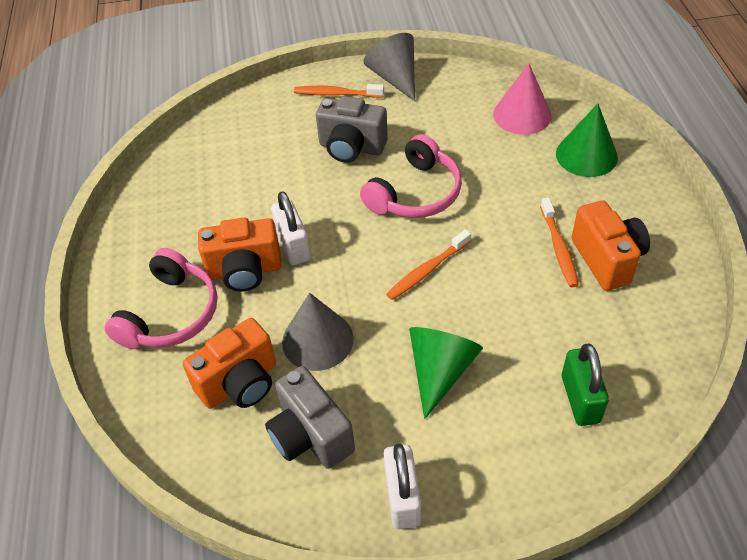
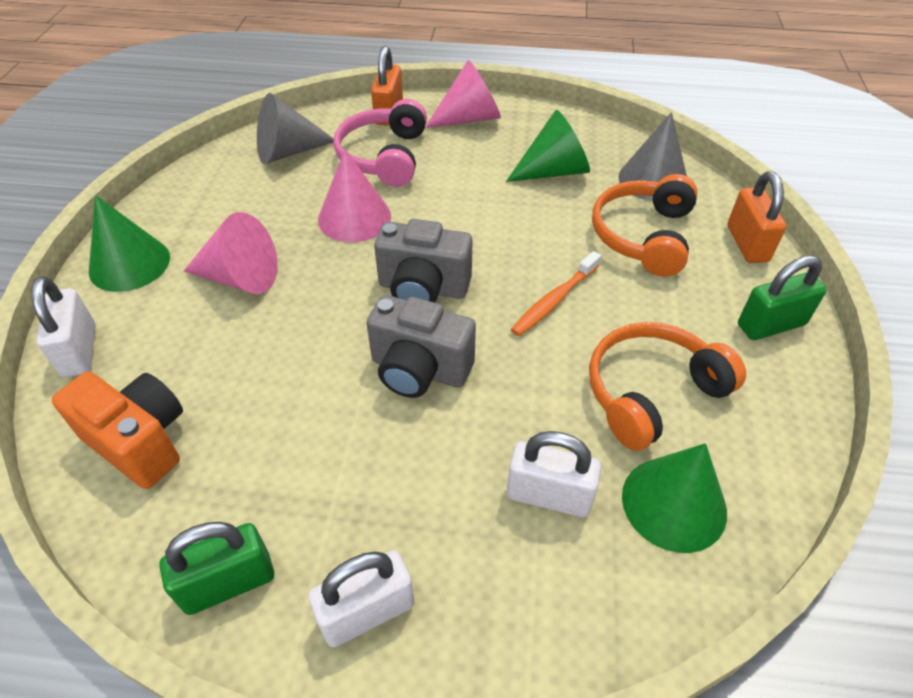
green cone: 2 -> 3
green padlock: 1 -> 2
orange camera: 3 -> 1
orange headphones: 0 -> 2
orange padlock: 0 -> 2
orange toothbrush: 3 -> 1
pink cone: 1 -> 3
pink headphones: 2 -> 1
white padlock: 2 -> 3

